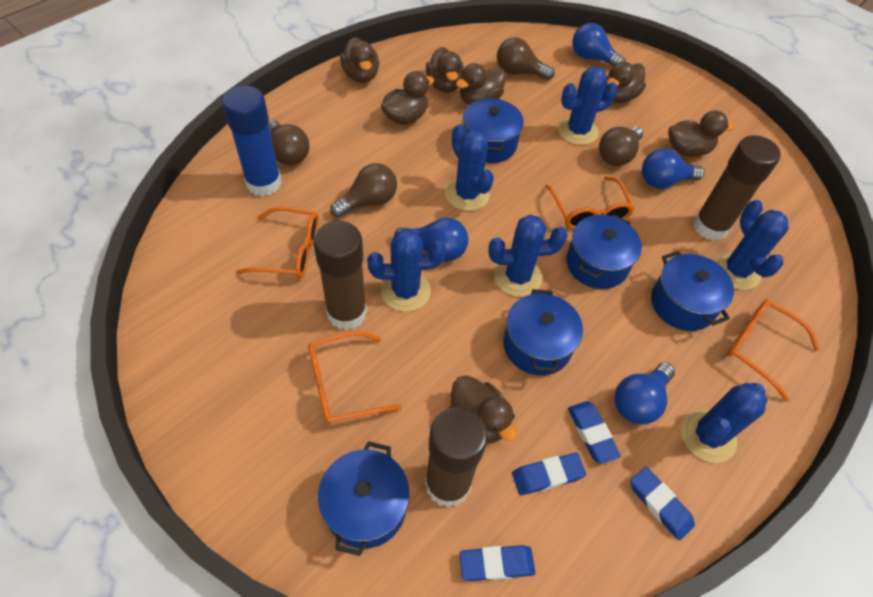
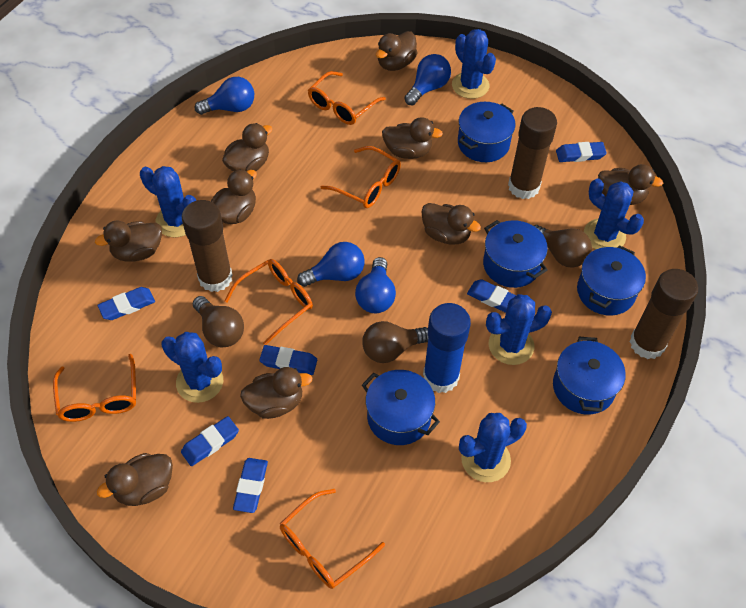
blue eraser: 4 -> 6
brown duck: 7 -> 9
brown light bulb: 4 -> 3
orange glasses: 4 -> 5

